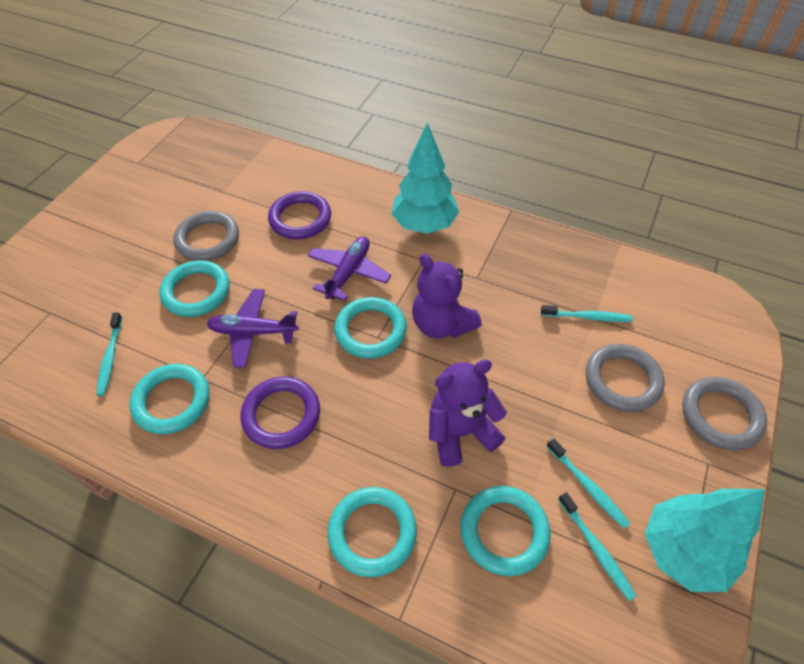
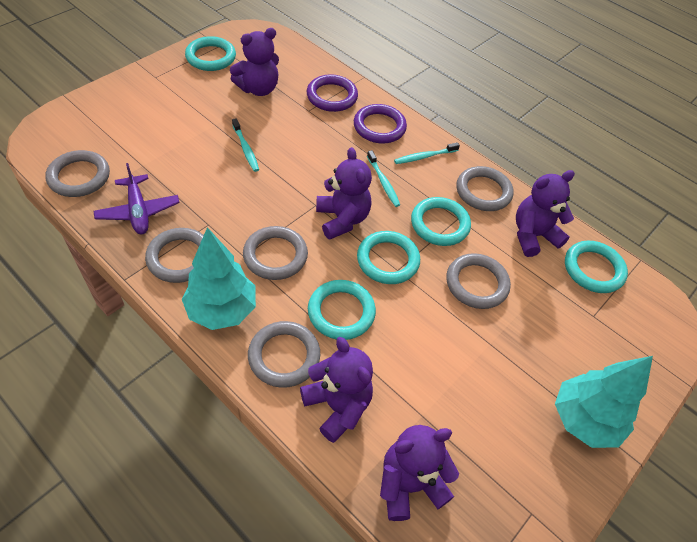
grey ring: 3 -> 6
purple plane: 2 -> 1
purple teddy bear: 2 -> 5
turquoise toothbrush: 4 -> 3

